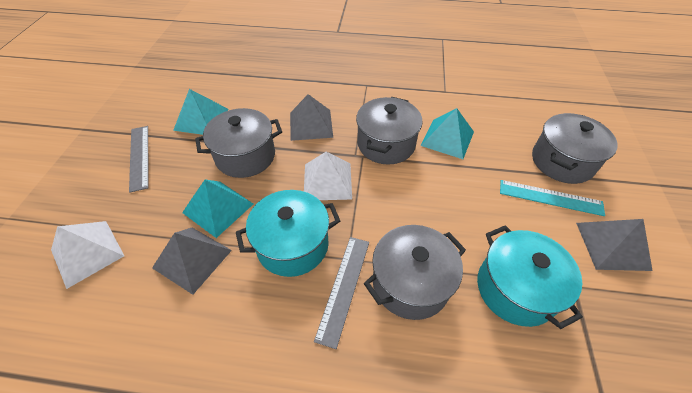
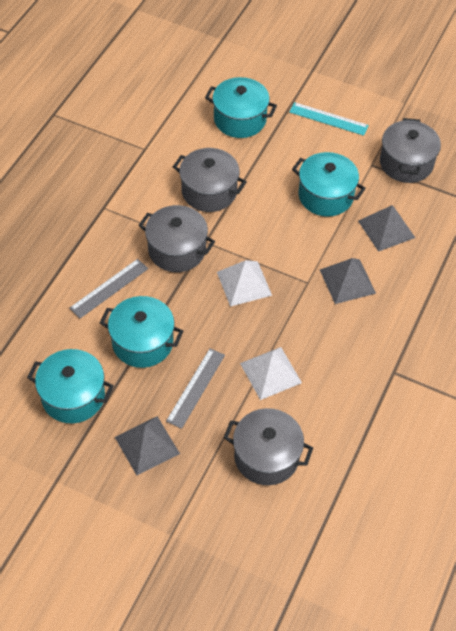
turquoise pot: 2 -> 4
turquoise pyramid: 3 -> 0

